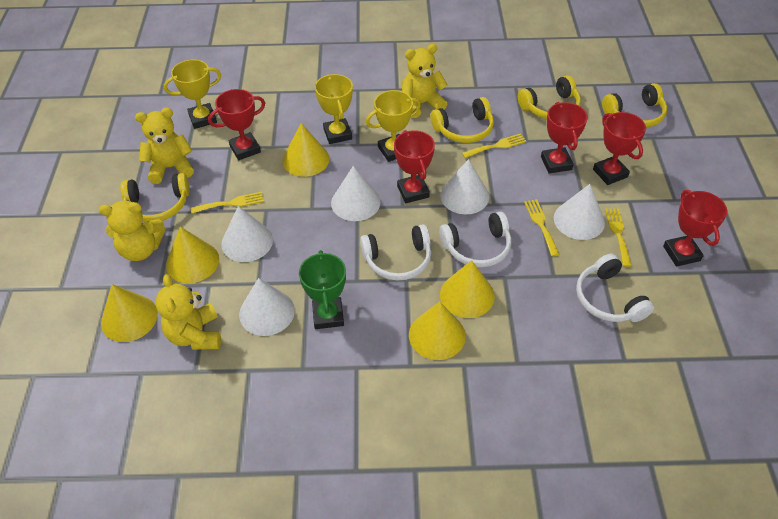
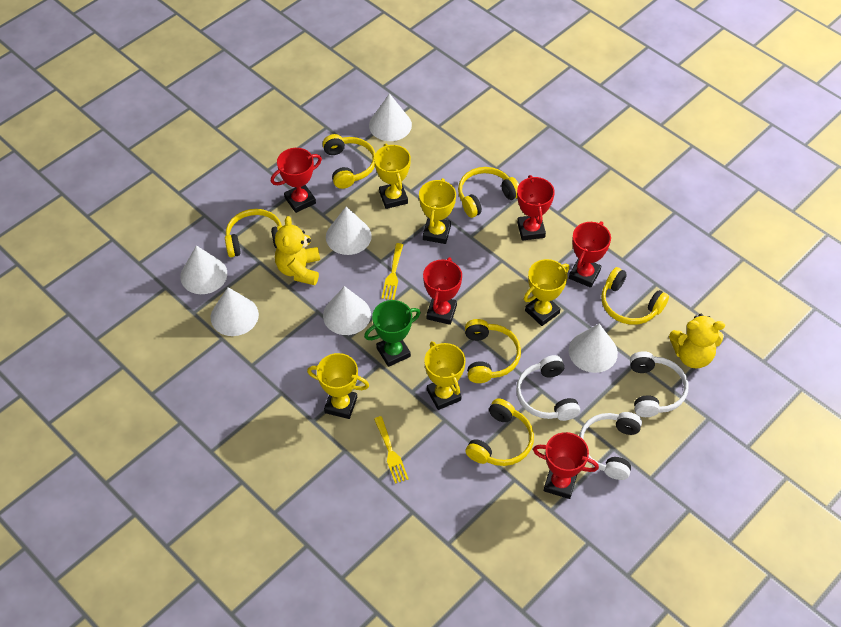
white cone: 5 -> 6
yellow cone: 5 -> 0
yellow fork: 4 -> 2
yellow headphones: 4 -> 6
yellow teddy bear: 4 -> 2
yellow trophy: 3 -> 5

